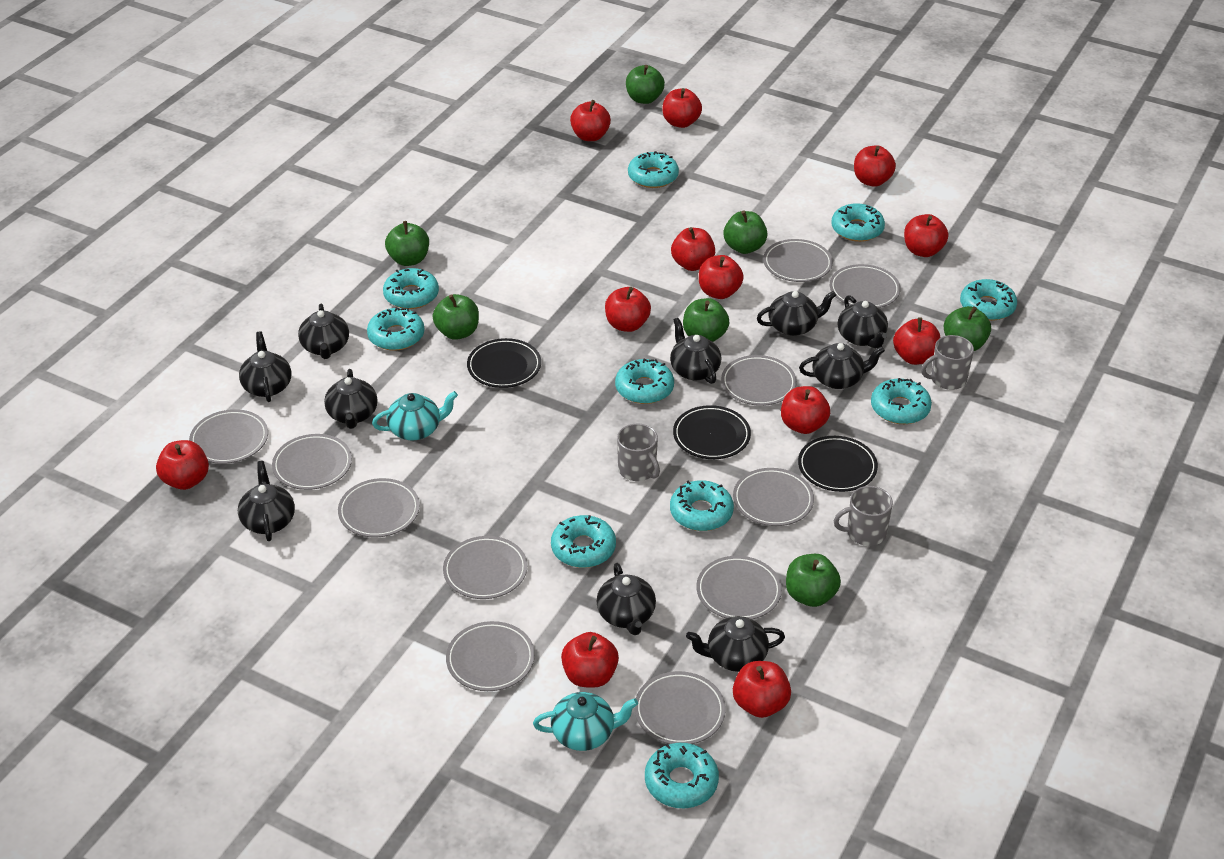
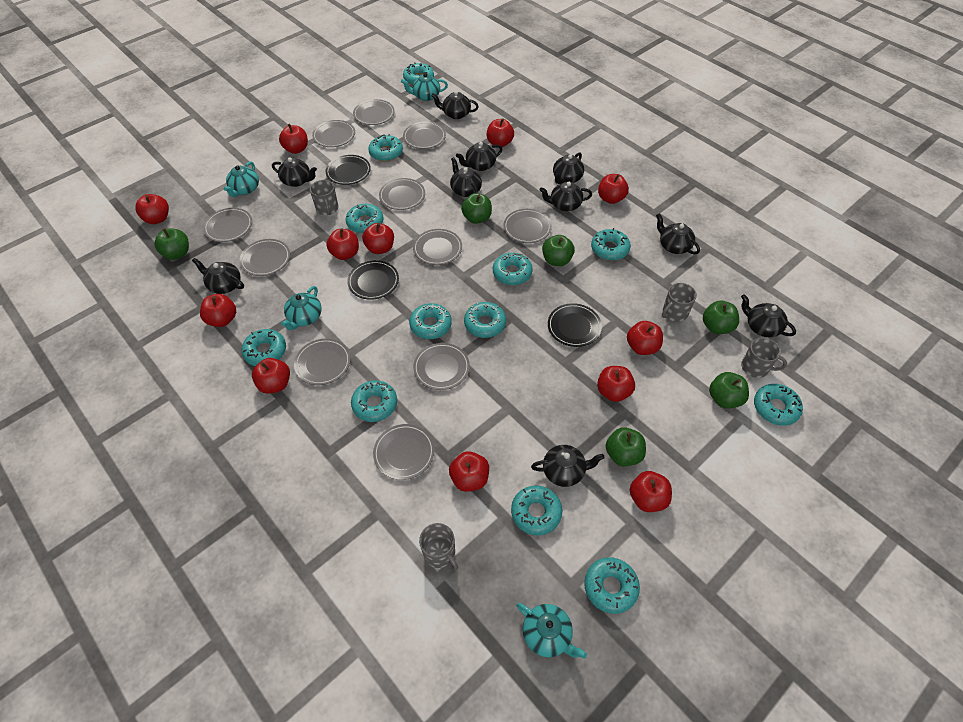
green apple: 7 -> 6
grey mug: 3 -> 4
turquoise donut: 10 -> 12
turquoise teapot: 2 -> 4

